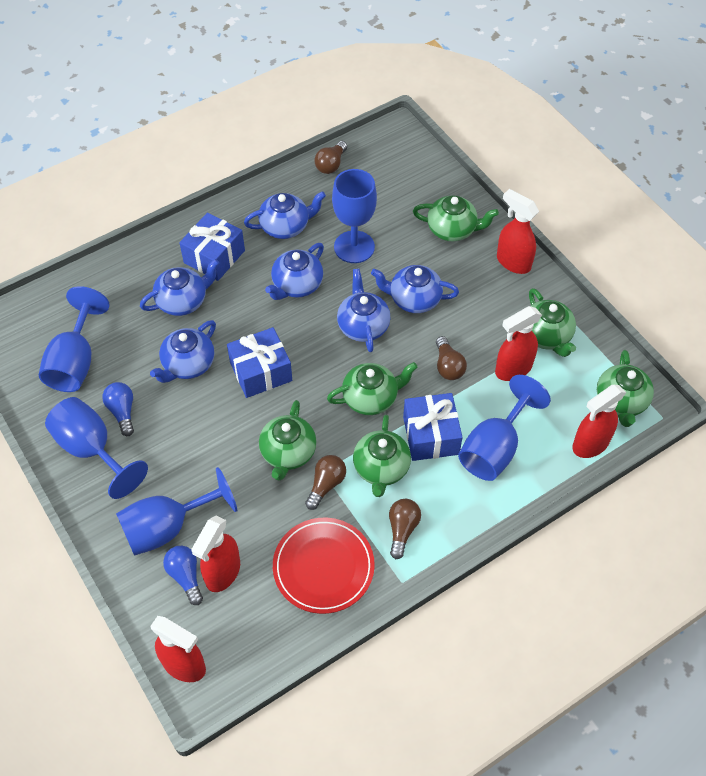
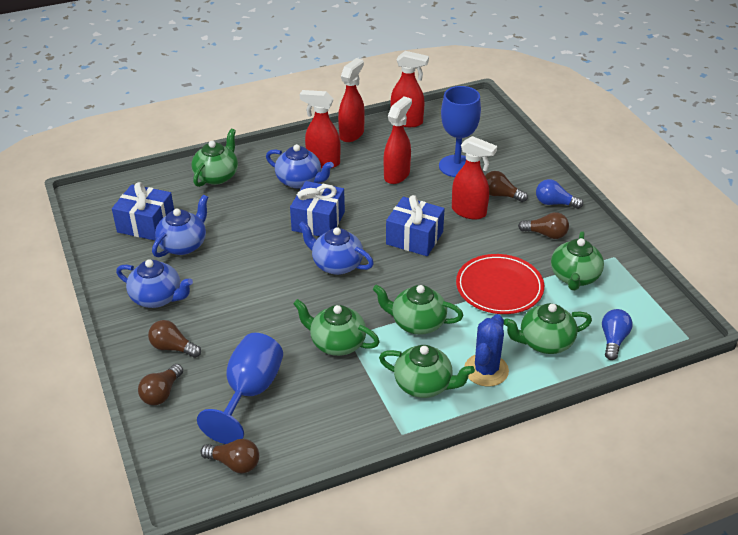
blue cactus: 0 -> 1
blue goblet: 5 -> 2
blue teapot: 6 -> 4
brown light bulb: 4 -> 5

